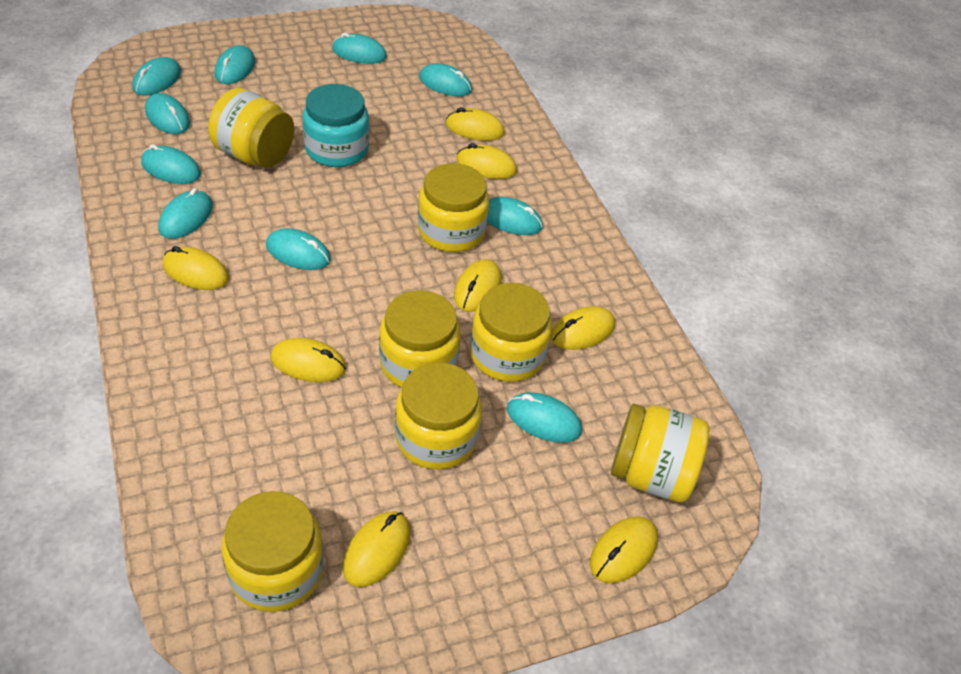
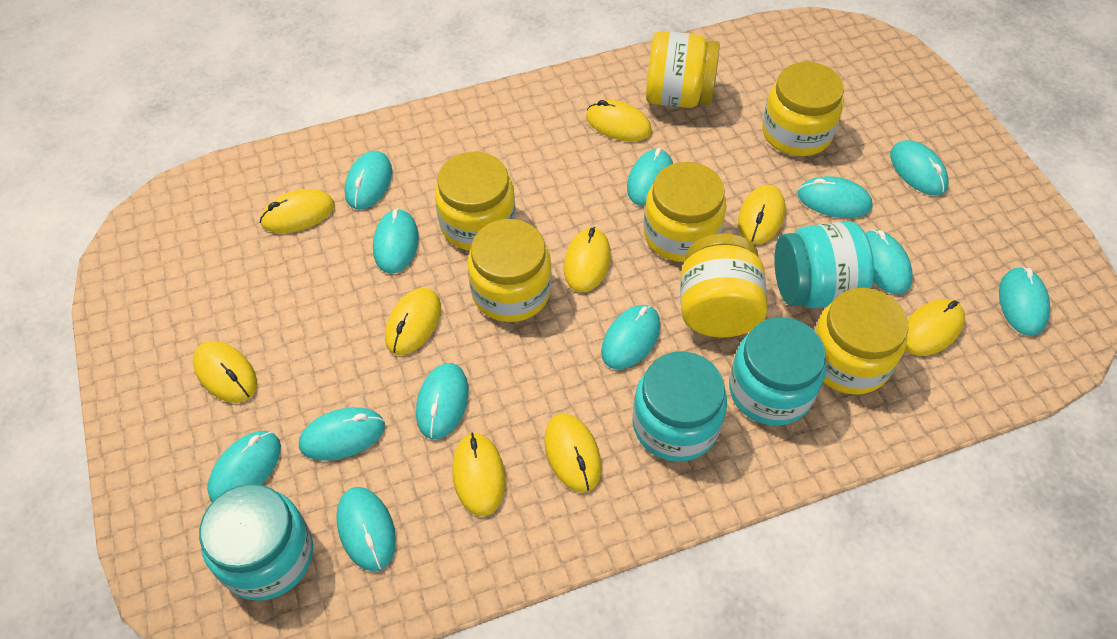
turquoise jar: 1 -> 4
turquoise mouse: 10 -> 12
yellow mouse: 8 -> 9

